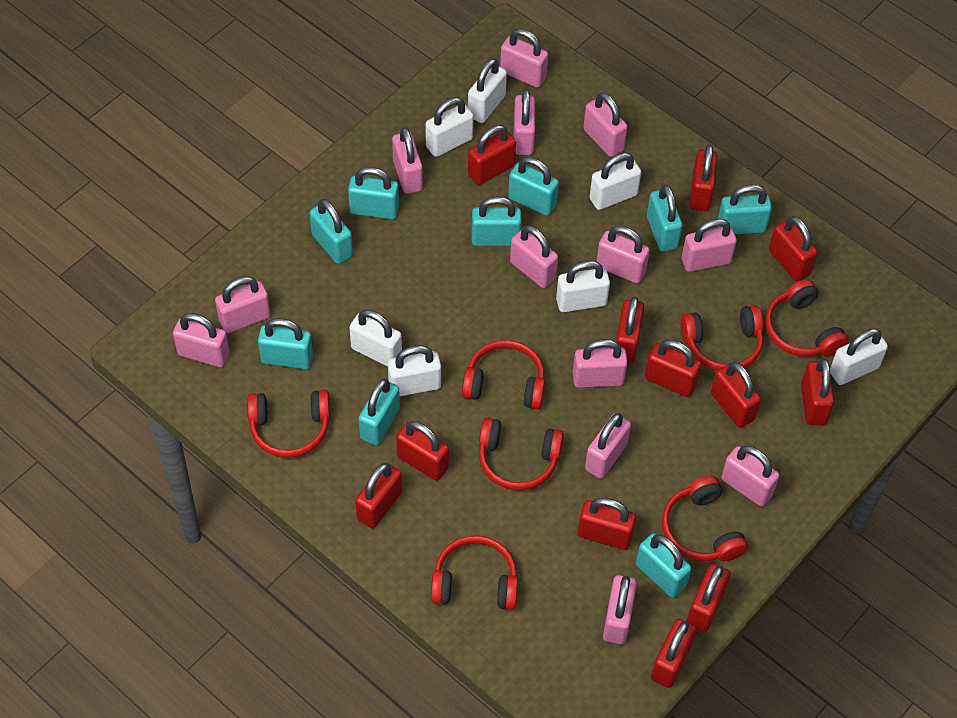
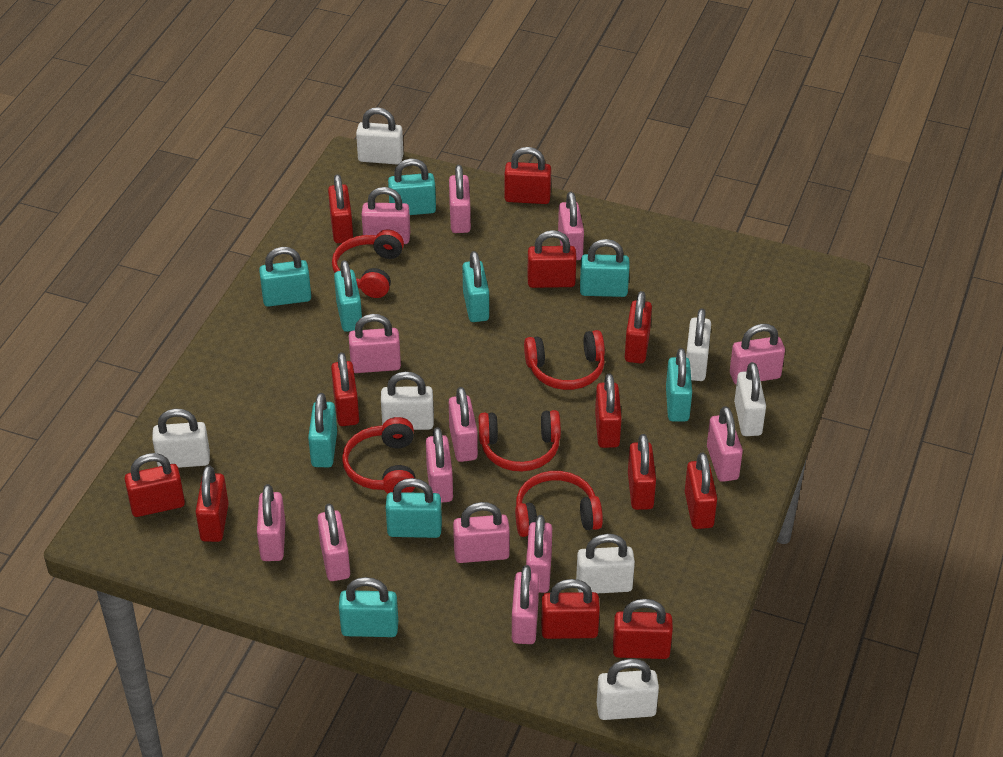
red headphones: 7 -> 5

